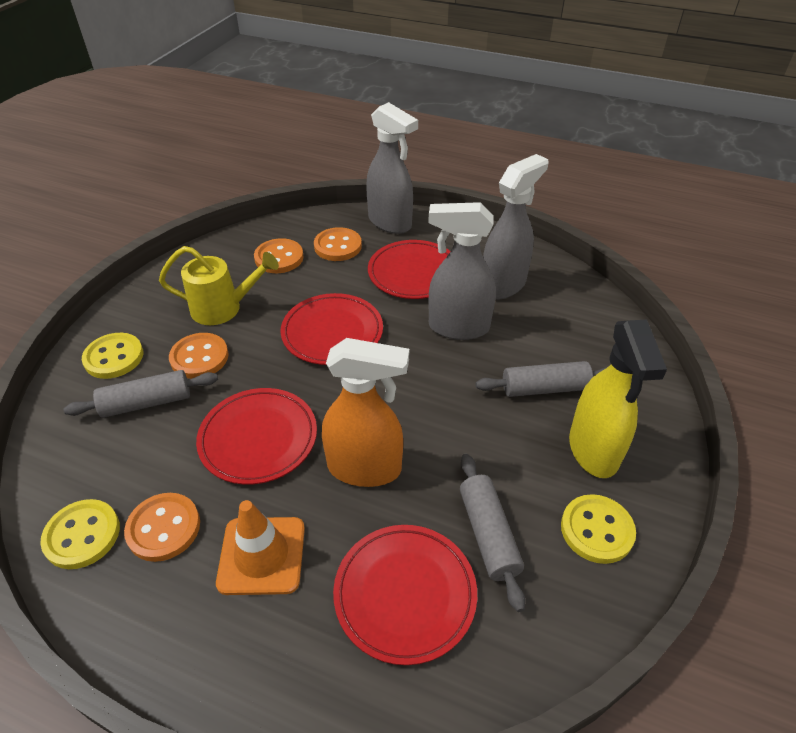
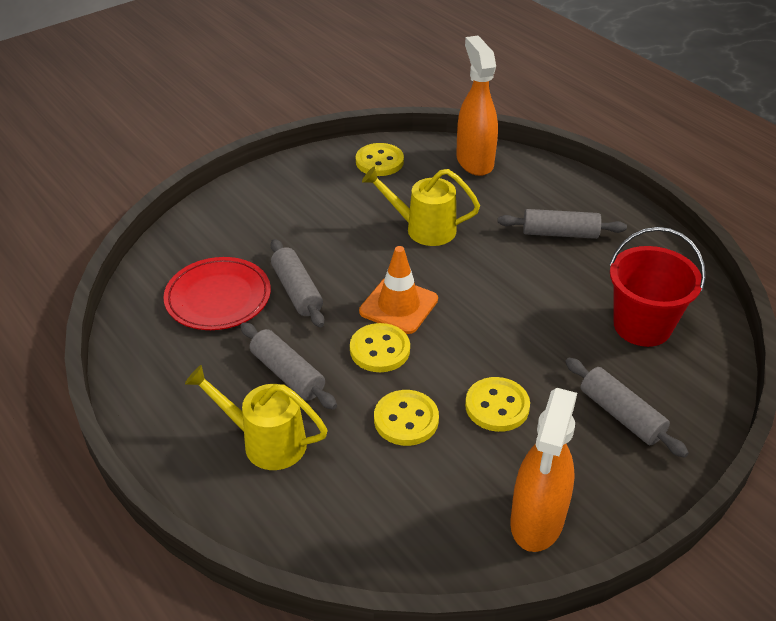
grey rolling pin: 3 -> 4
grey spray bottle: 3 -> 0
orange button: 4 -> 0
orange spray bottle: 1 -> 2
red bucket: 0 -> 1
red plate: 4 -> 1
yellow button: 3 -> 4
yellow spray bottle: 1 -> 0
yellow watering can: 1 -> 2

